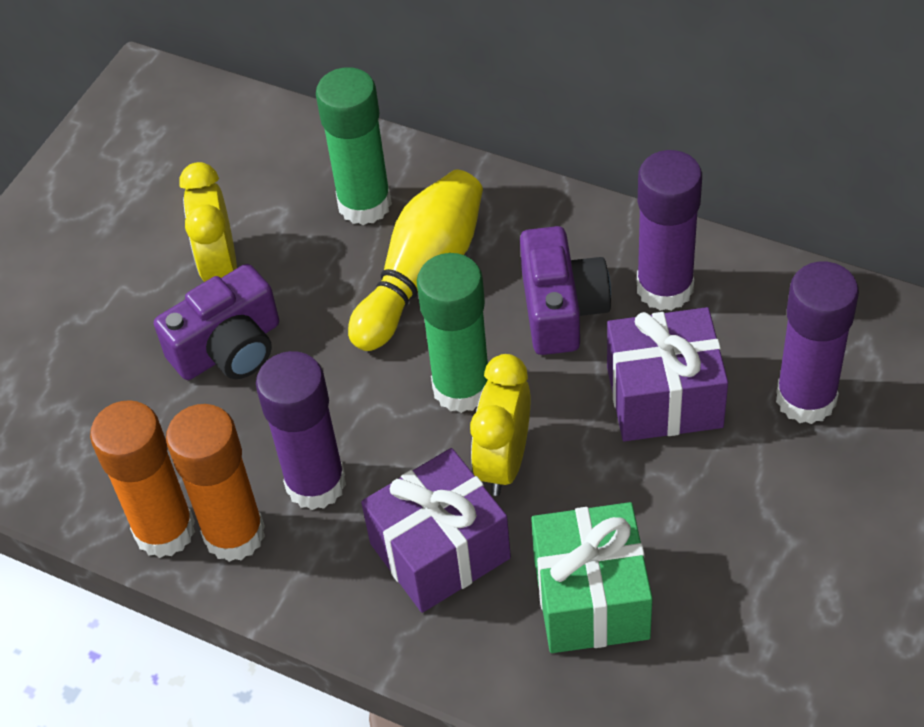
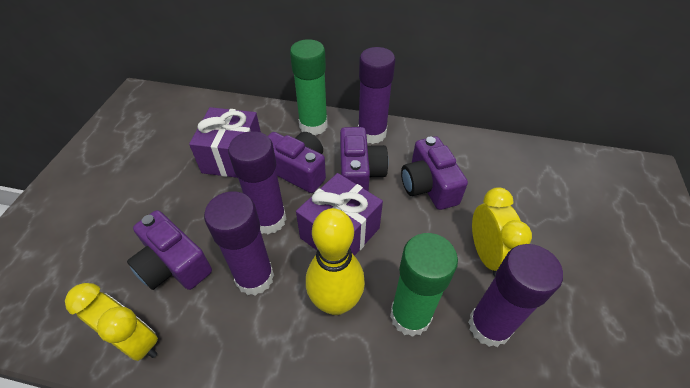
green gift: 1 -> 0
orange glue stick: 2 -> 0
purple camera: 2 -> 4
purple glue stick: 3 -> 4

